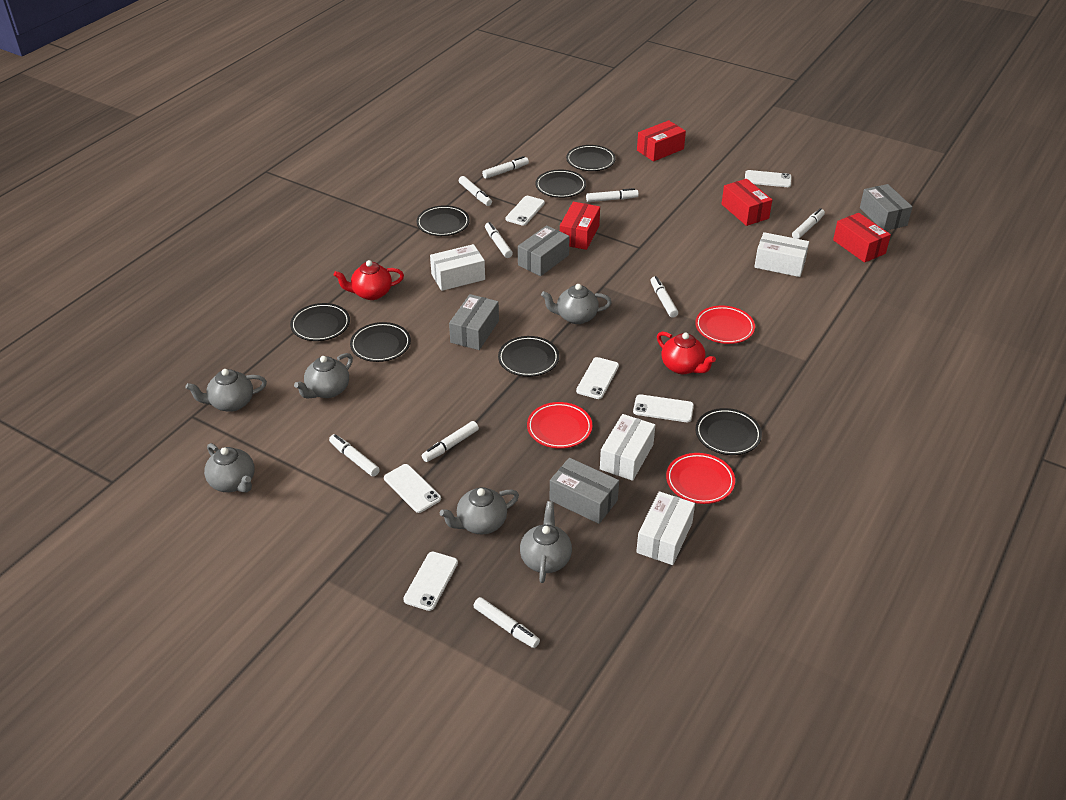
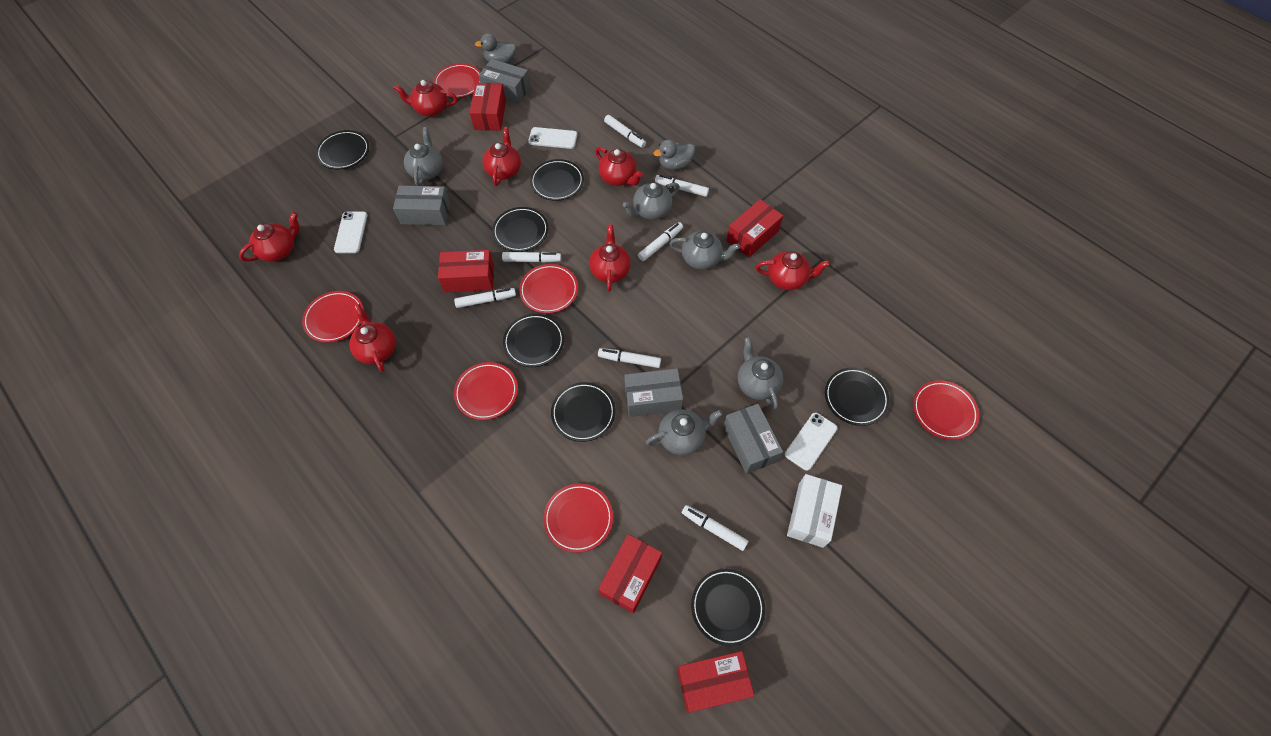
grey duck: 0 -> 2
grey teapot: 6 -> 5
red box: 4 -> 5
red plate: 3 -> 6
red teapot: 2 -> 7
white box: 4 -> 1
white marker: 9 -> 7
white phone: 6 -> 3

